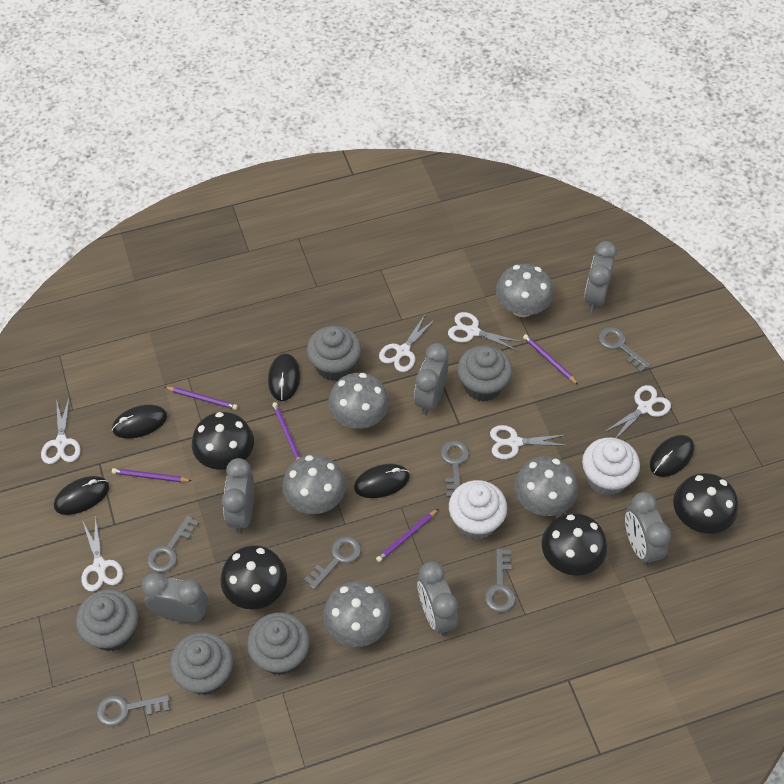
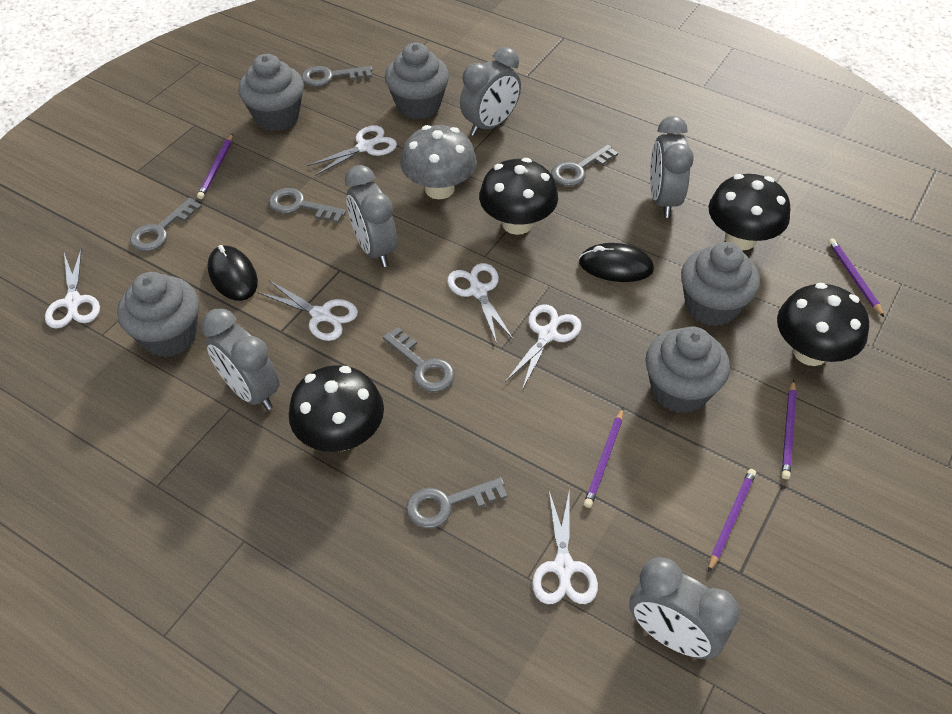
black mouse: 5 -> 2
grey clock: 6 -> 5
grey mushroom: 5 -> 1
white cupcake: 2 -> 0

